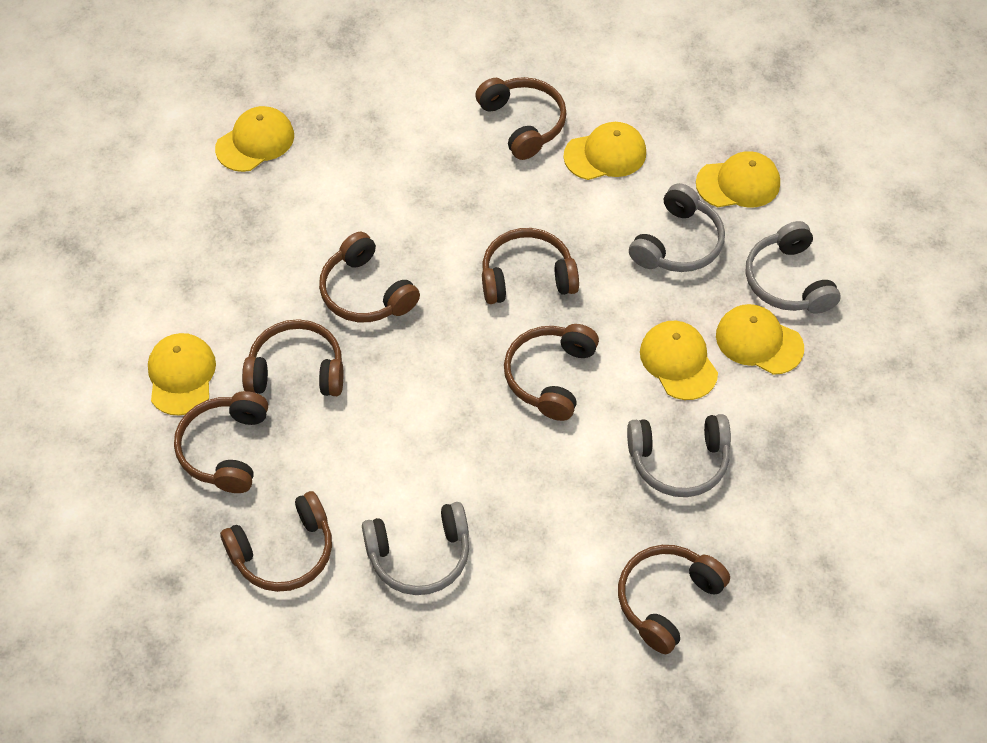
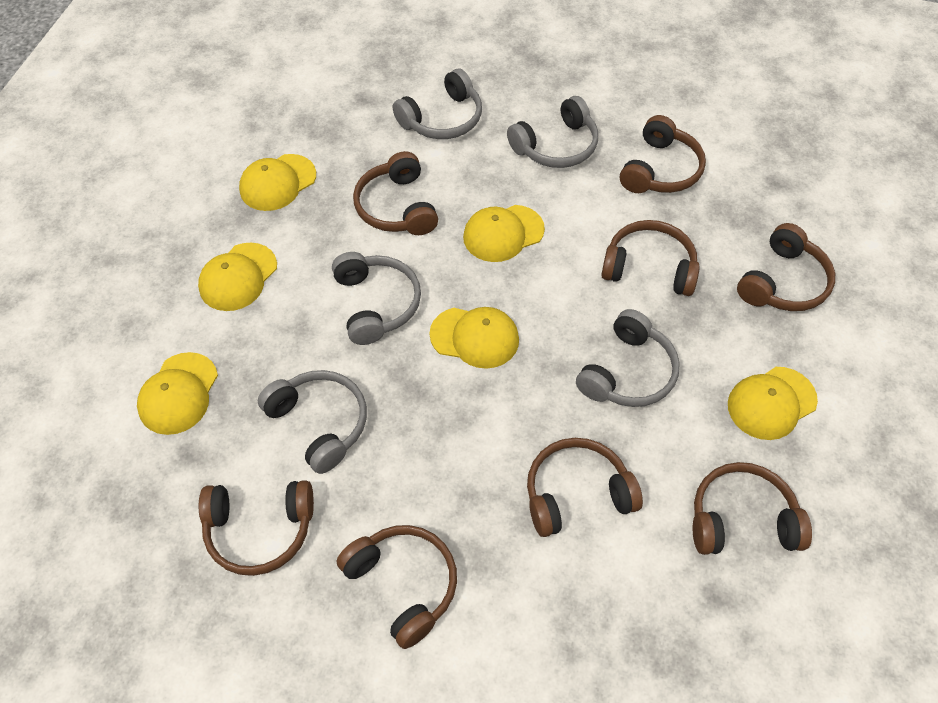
grey headphones: 4 -> 5

